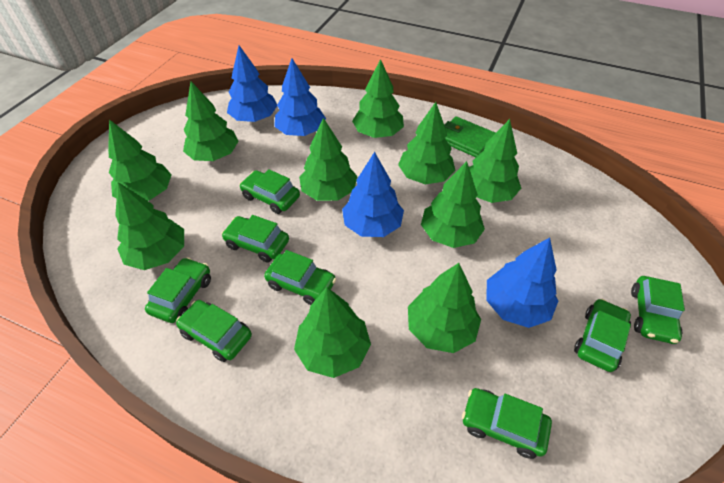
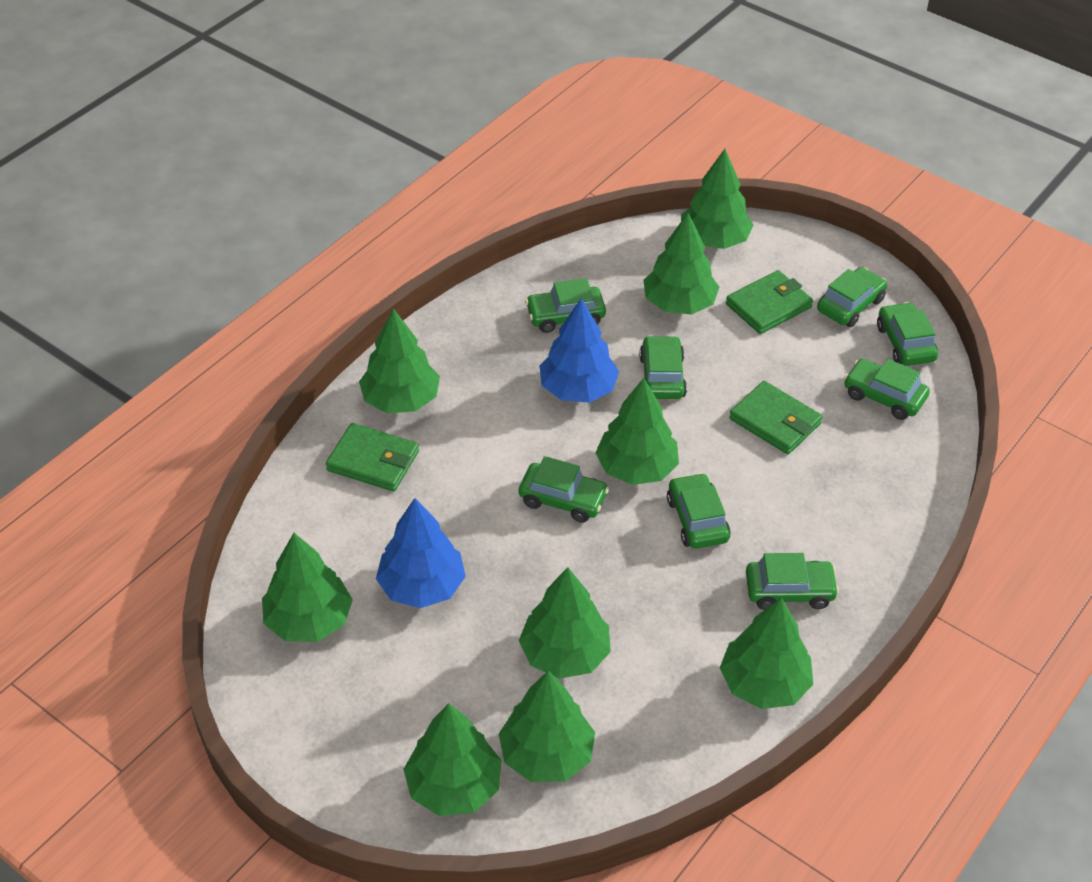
blue tree: 4 -> 2
green tree: 10 -> 9
green wallet: 1 -> 3

